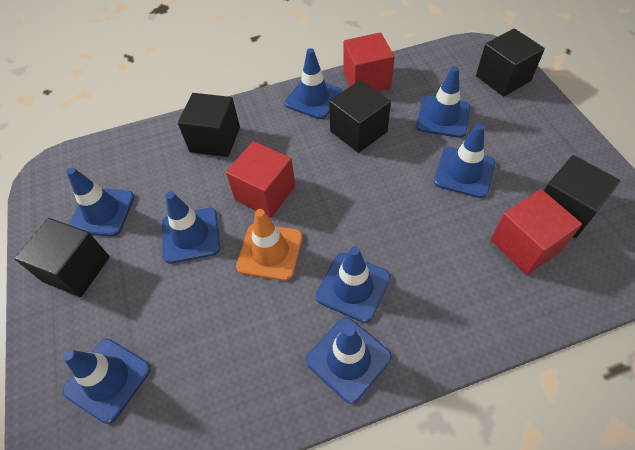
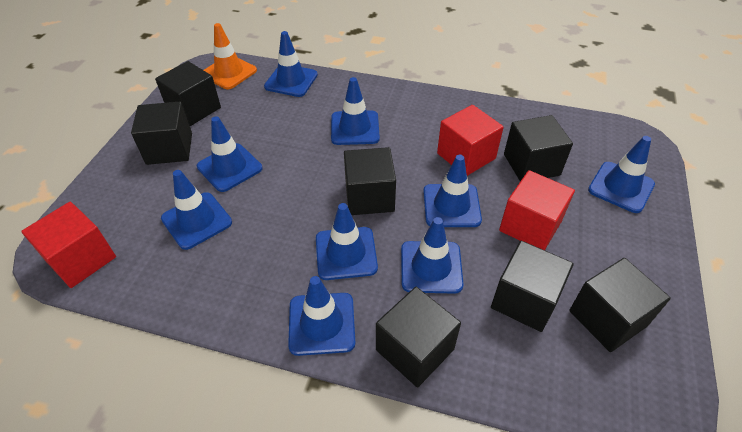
black cube: 5 -> 7
blue traffic cone: 8 -> 9

